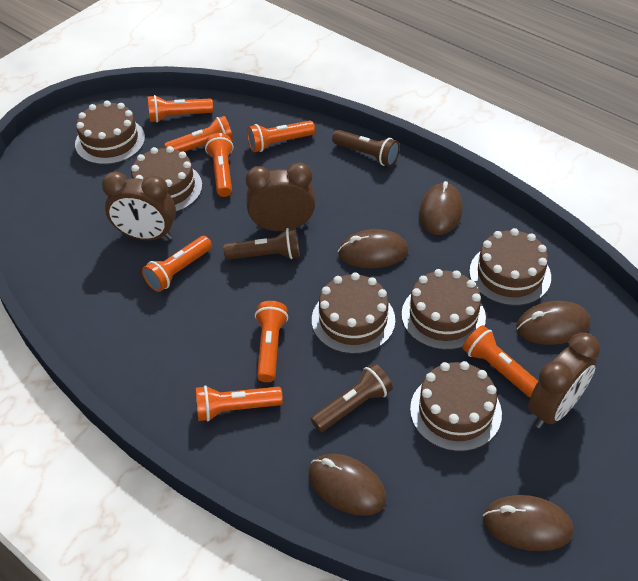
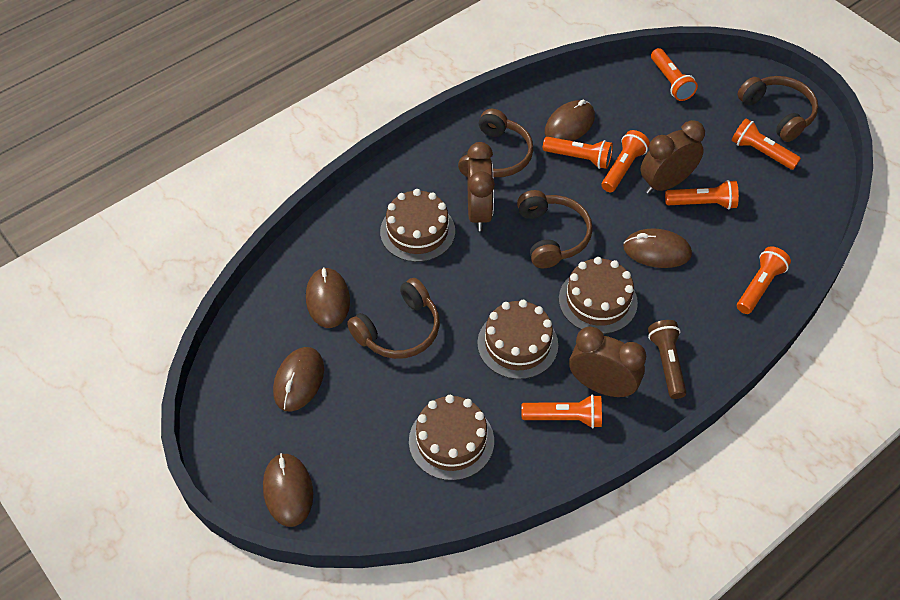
brown cake: 6 -> 4
brown flashlight: 3 -> 1
brown headphones: 0 -> 4
orange flashlight: 8 -> 7

